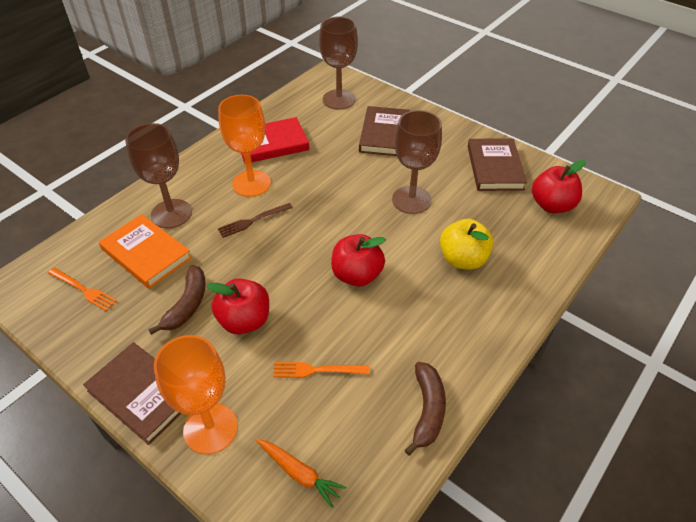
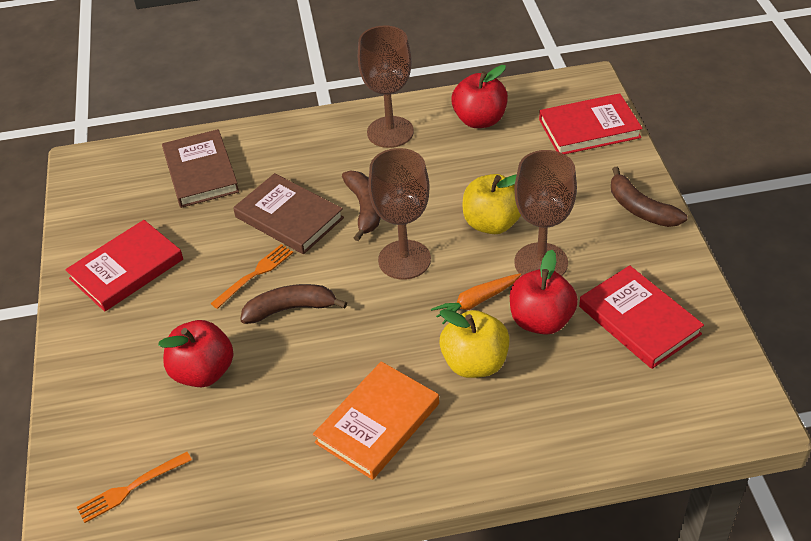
brown banana: 2 -> 3
brown book: 3 -> 2
brown fork: 1 -> 0
orange goblet: 2 -> 0
red book: 1 -> 3
yellow apple: 1 -> 2

